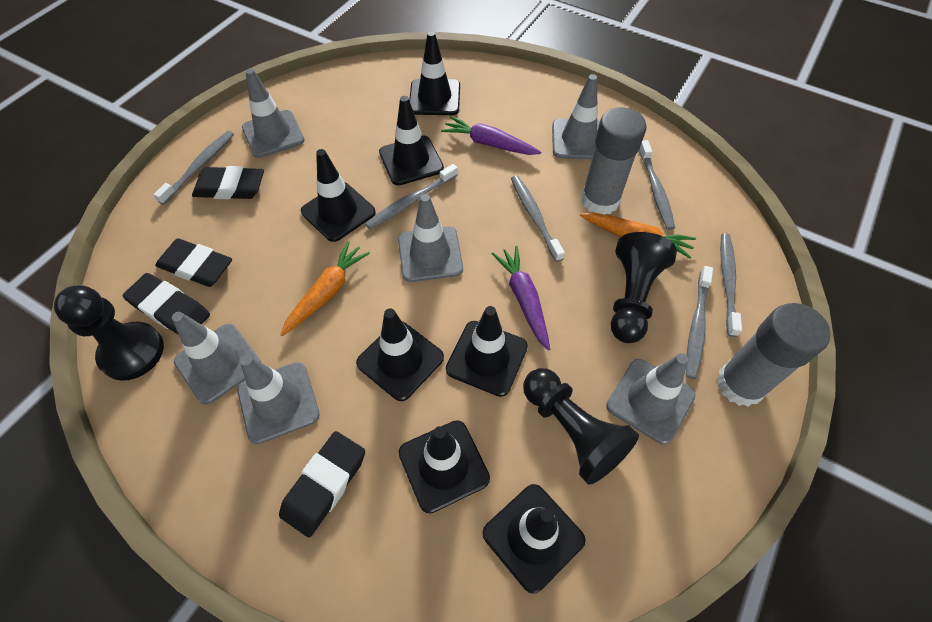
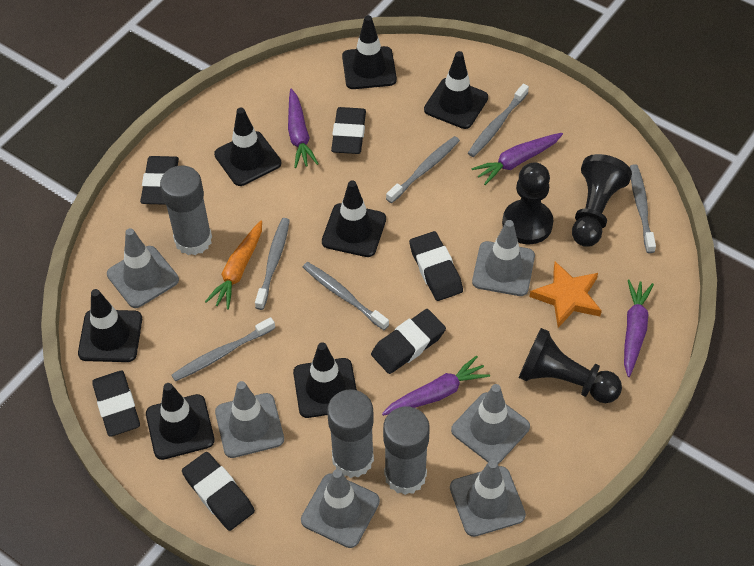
black eraser: 4 -> 6
grey glue stick: 2 -> 3
orange carrot: 2 -> 1
orange star: 0 -> 1
purple carrot: 2 -> 4

